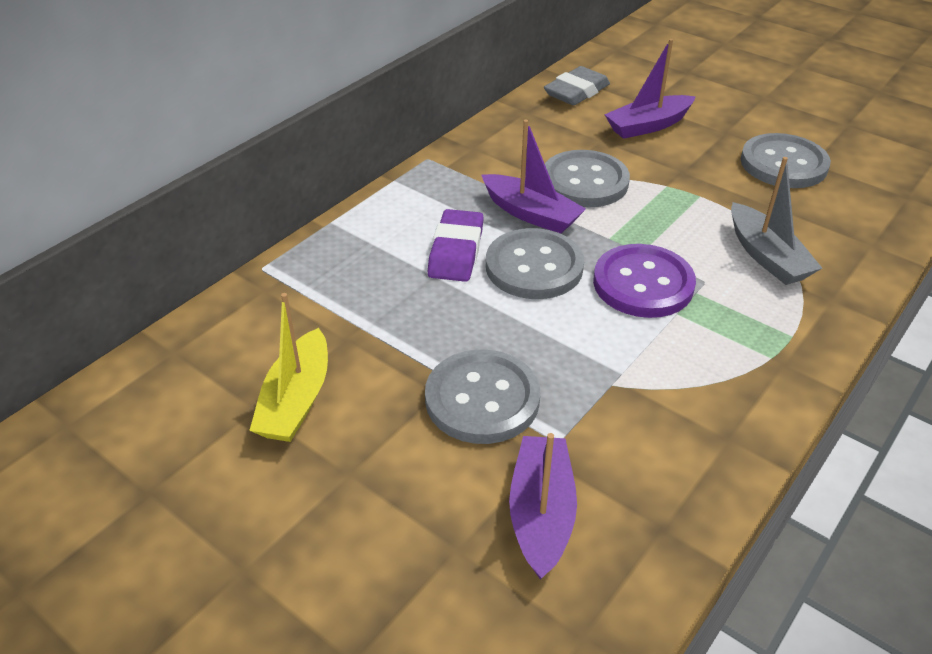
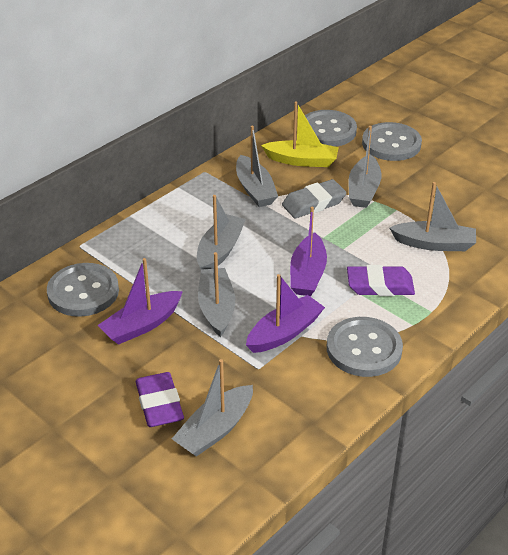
grey boat: 1 -> 6
purple button: 1 -> 0
purple eraser: 1 -> 2

